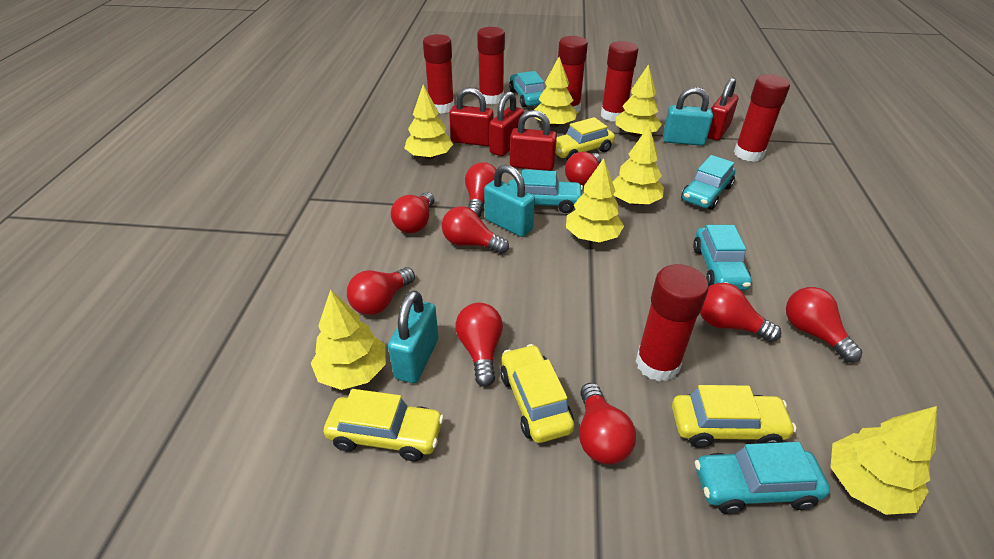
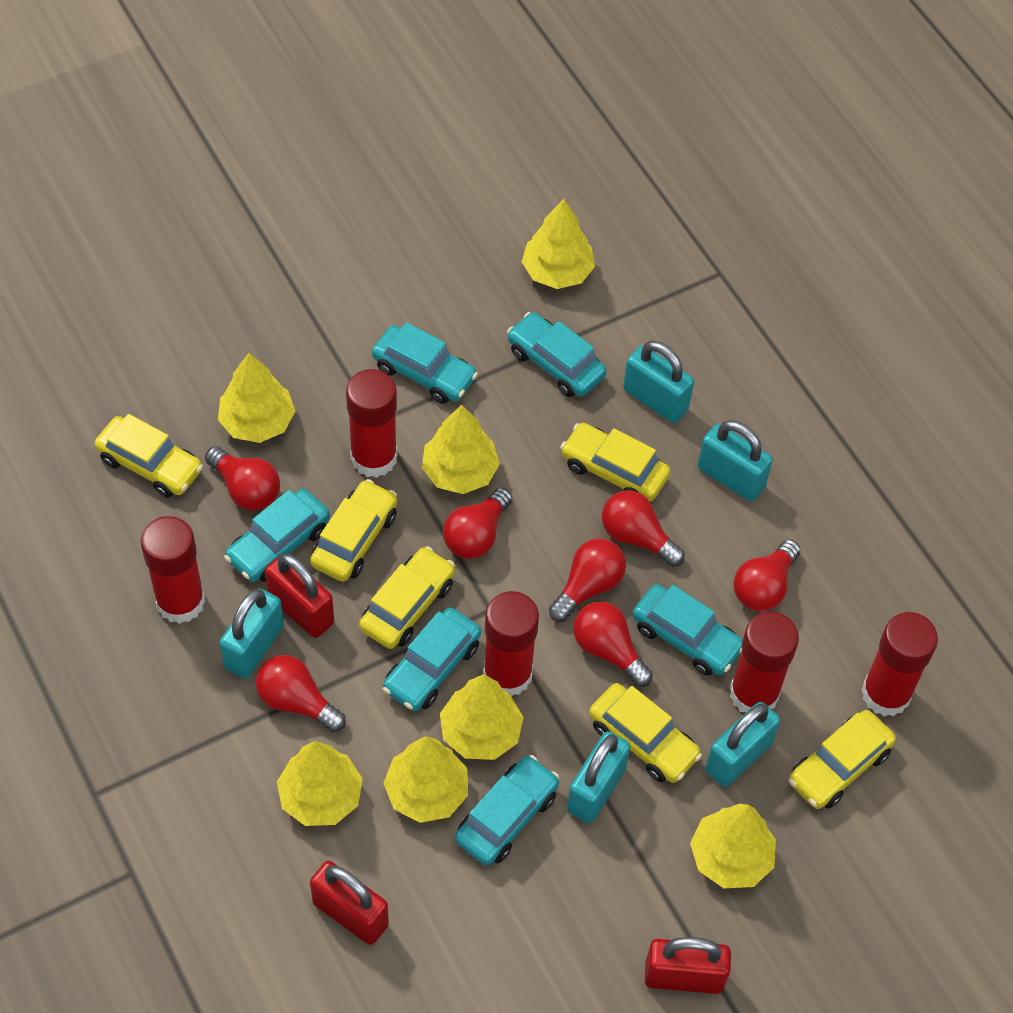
red glue stick: 6 -> 5
red light bulb: 9 -> 7
red padlock: 4 -> 3
turquoise car: 5 -> 6
turquoise padlock: 3 -> 5
yellow car: 4 -> 6

